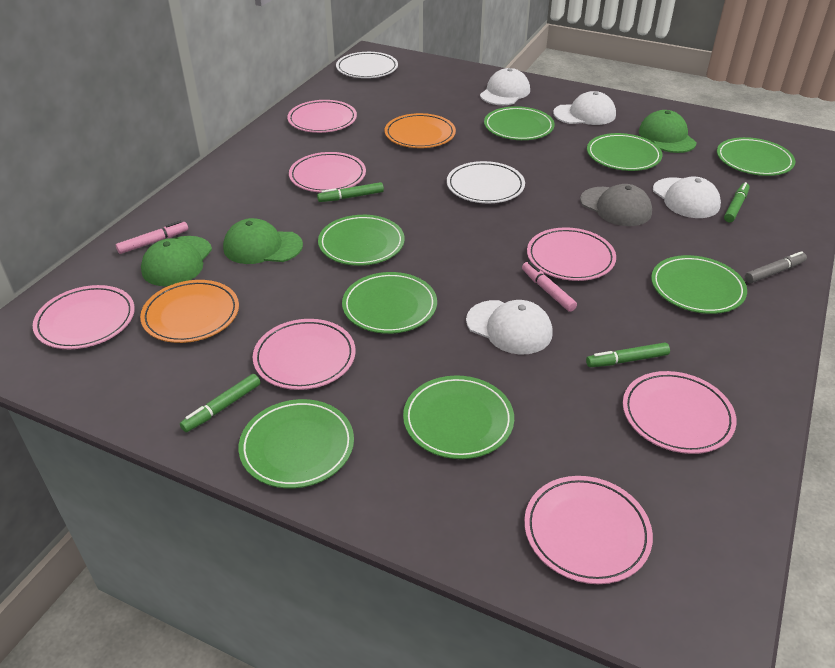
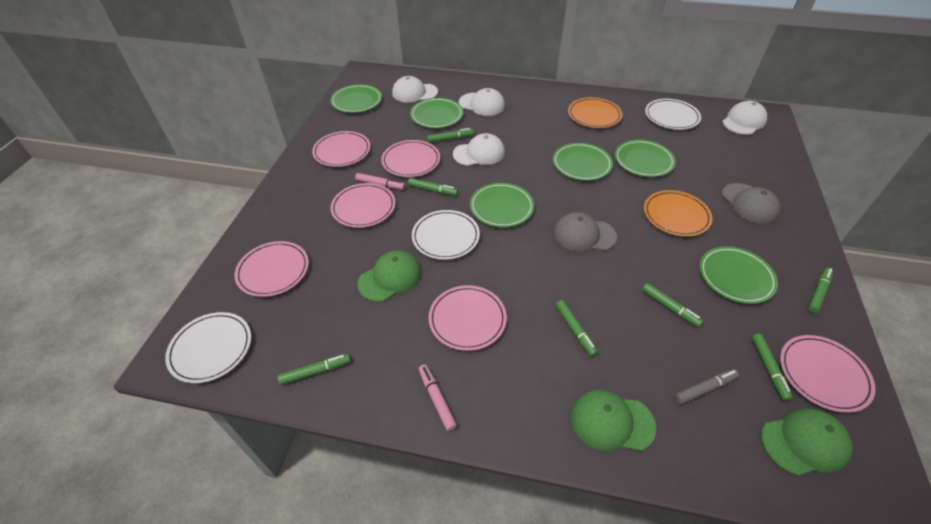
green marker: 4 -> 7
green plate: 8 -> 6
grey cap: 1 -> 2
pink plate: 7 -> 6
white plate: 2 -> 3

